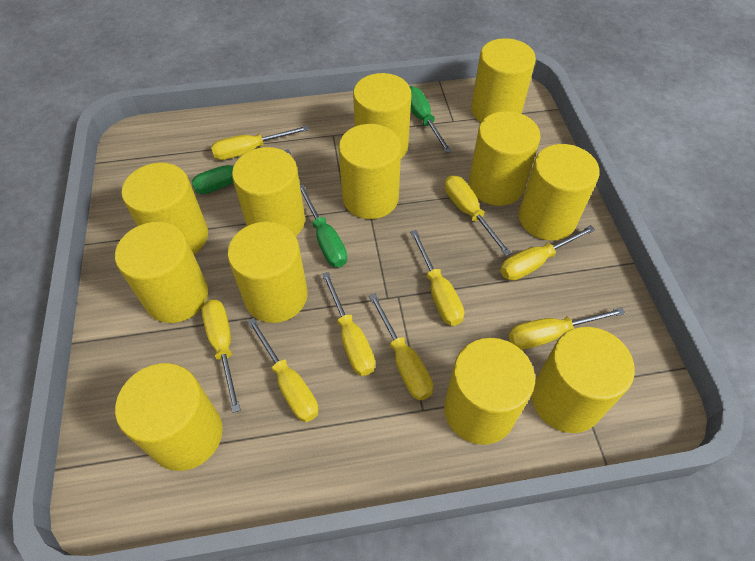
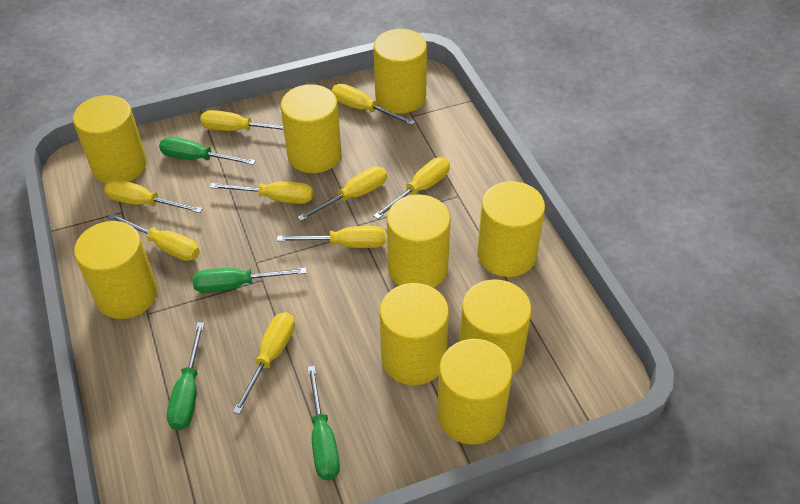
green screwdriver: 3 -> 4
yellow cylinder: 12 -> 9

